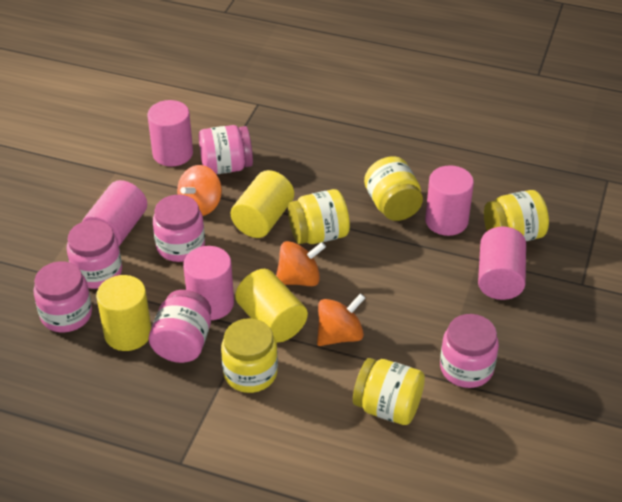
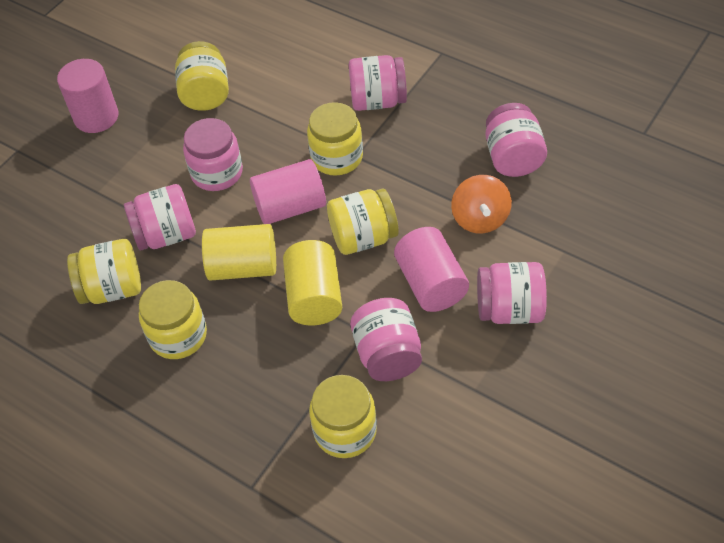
orange spinning top: 3 -> 1
pink cylinder: 5 -> 3
yellow cylinder: 3 -> 2
yellow jar: 5 -> 6

